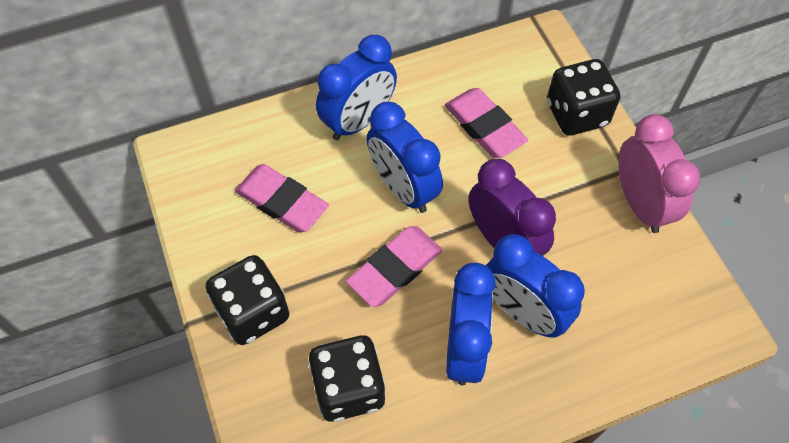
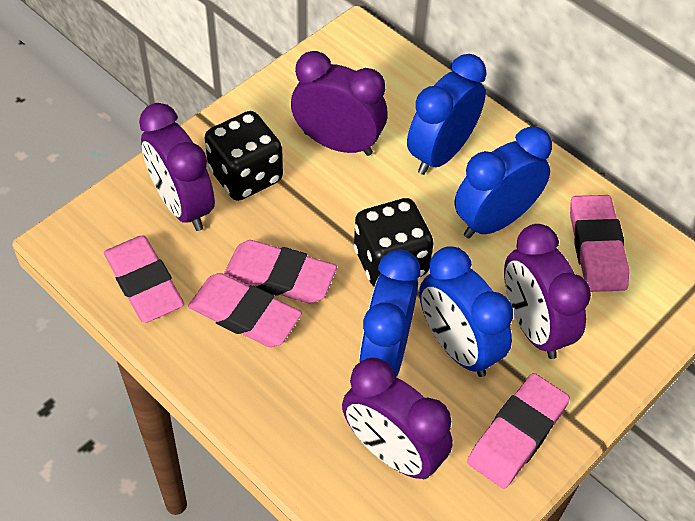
black dice: 3 -> 2
pink clock: 1 -> 0
pink eraser: 3 -> 5
purple clock: 1 -> 4

